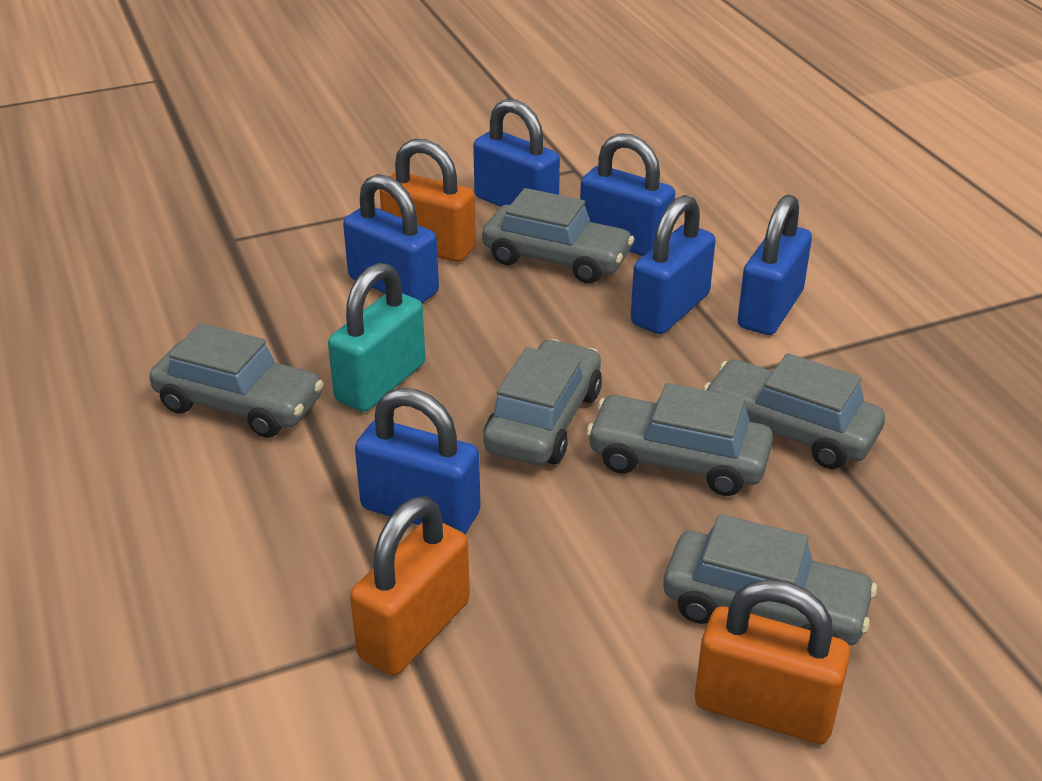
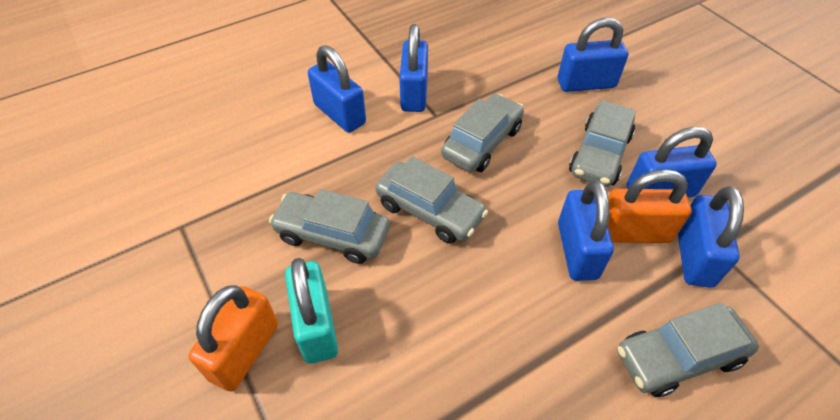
grey car: 6 -> 5
orange padlock: 3 -> 2

